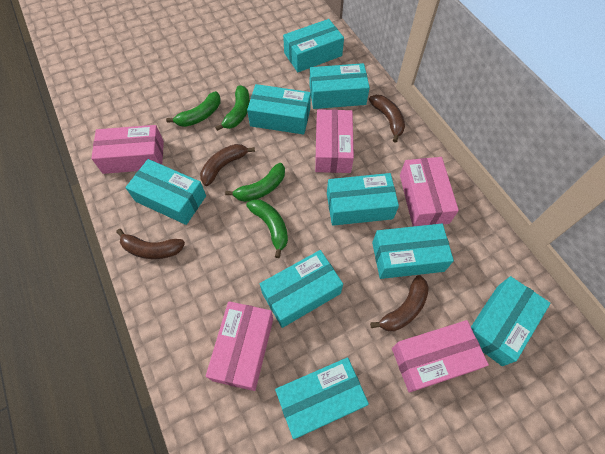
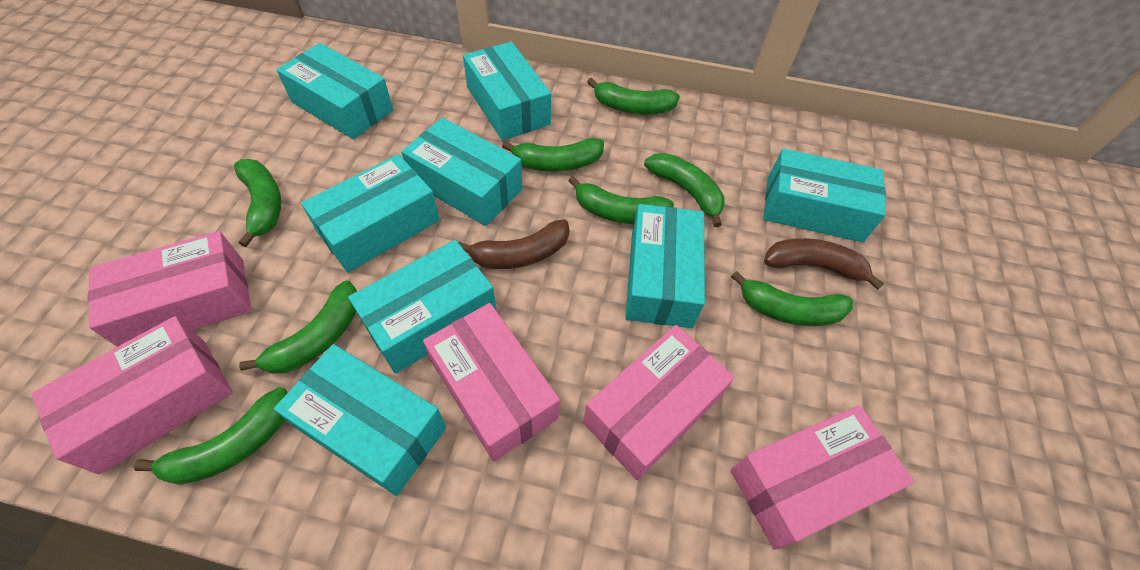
brown banana: 4 -> 2
green banana: 4 -> 8
turquoise box: 9 -> 8

